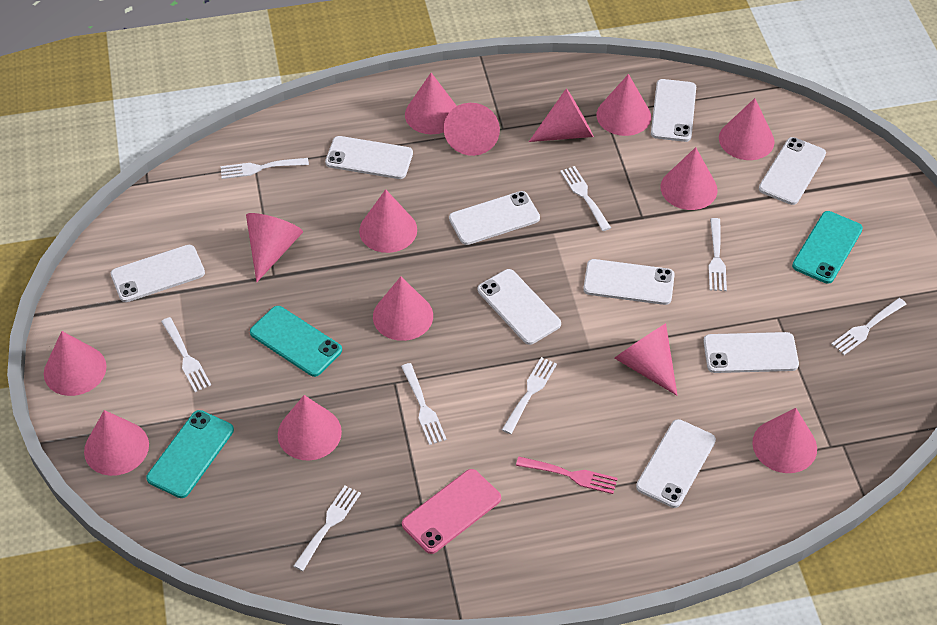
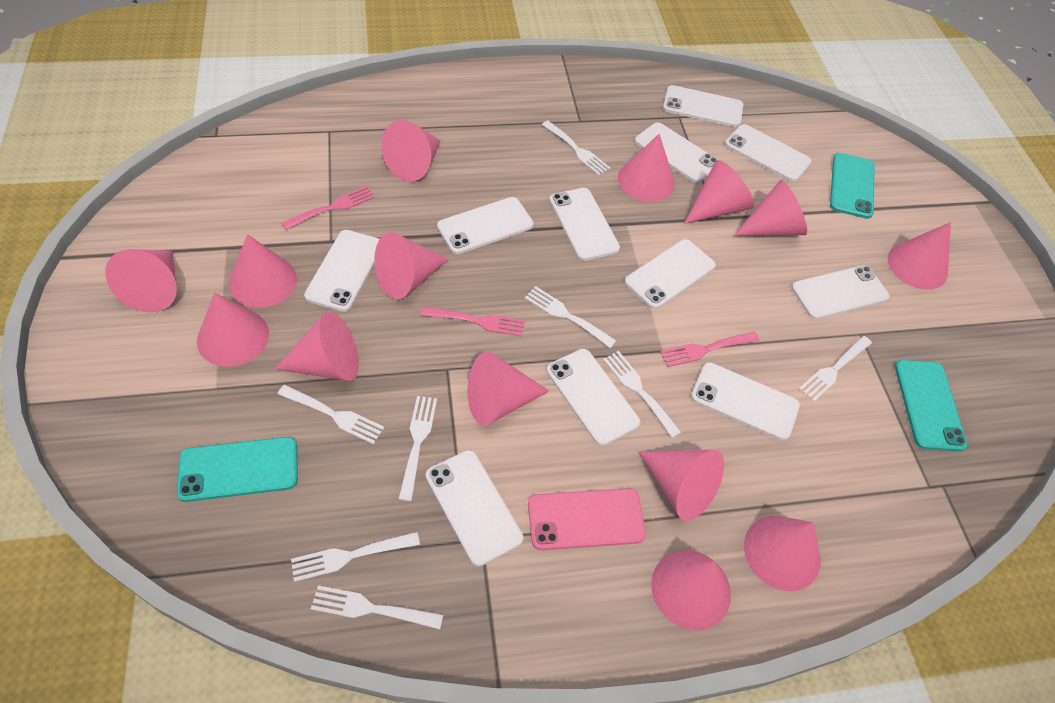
pink fork: 1 -> 3
white phone: 9 -> 11

